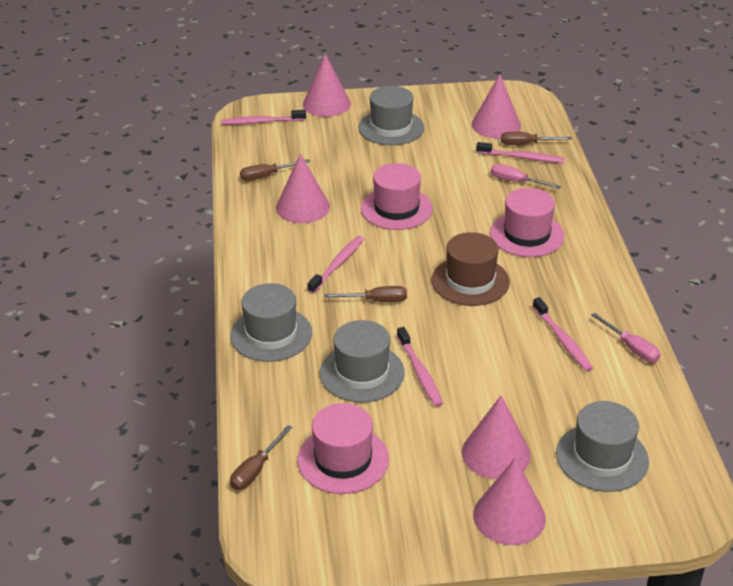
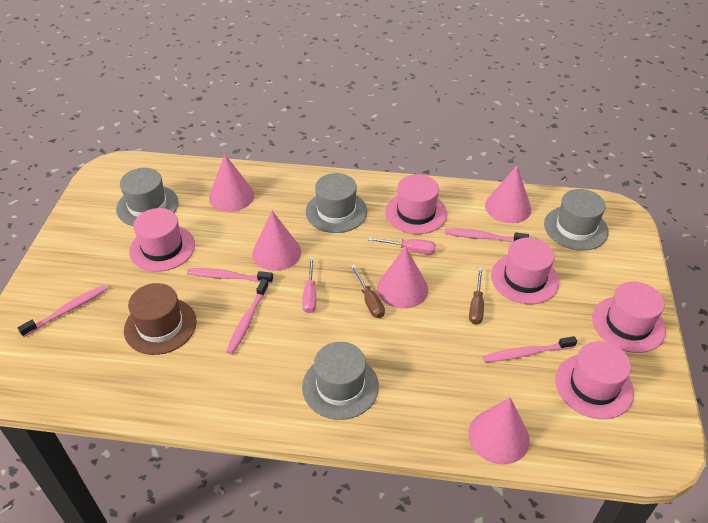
brown screwdriver: 4 -> 2
pink hat: 3 -> 5

